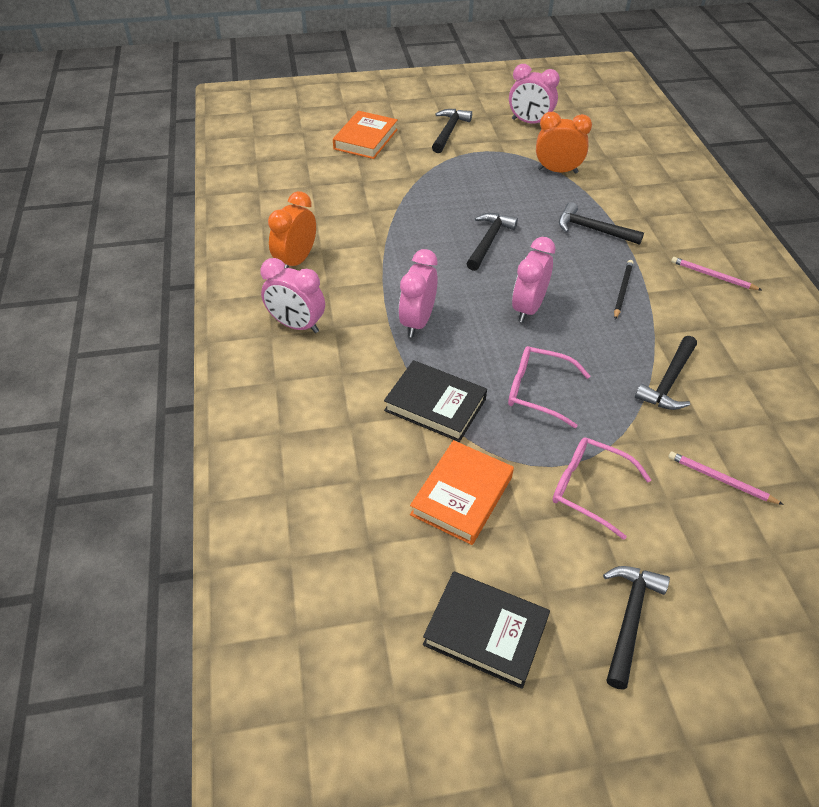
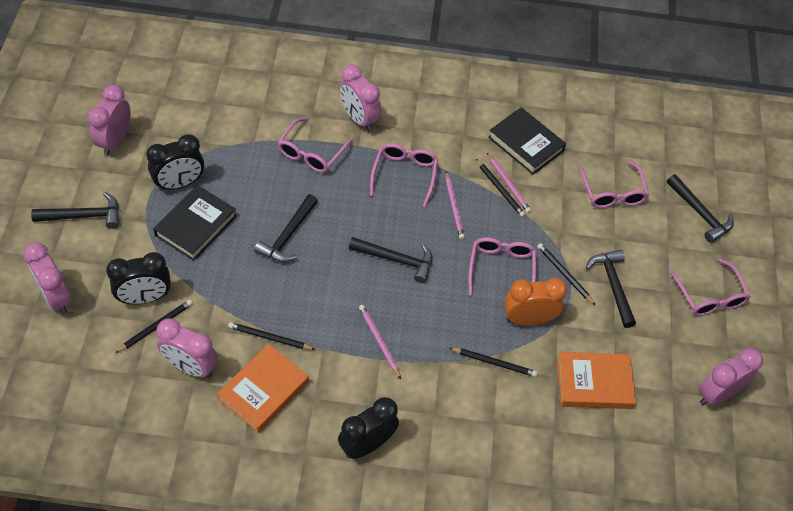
black clock: 0 -> 3
black pencil: 1 -> 5
orange clock: 2 -> 1
pink clock: 4 -> 5
pink glasses: 2 -> 5
pink pencil: 2 -> 3

